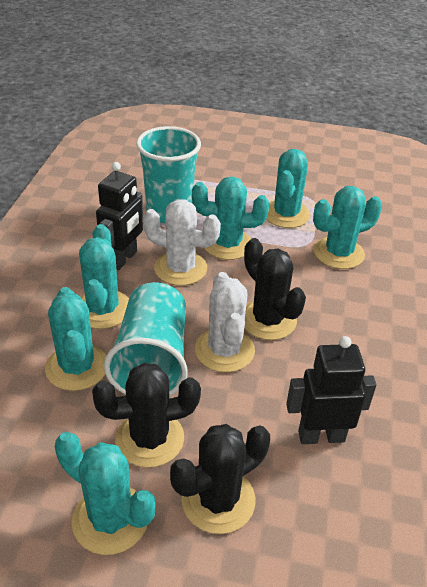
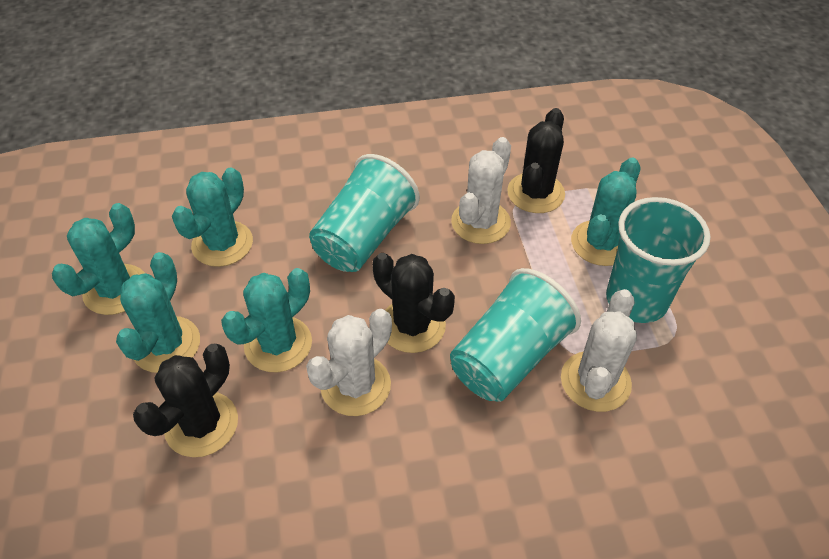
black robot: 2 -> 0
turquoise cactus: 6 -> 5
turquoise cup: 2 -> 3
white cactus: 2 -> 3

